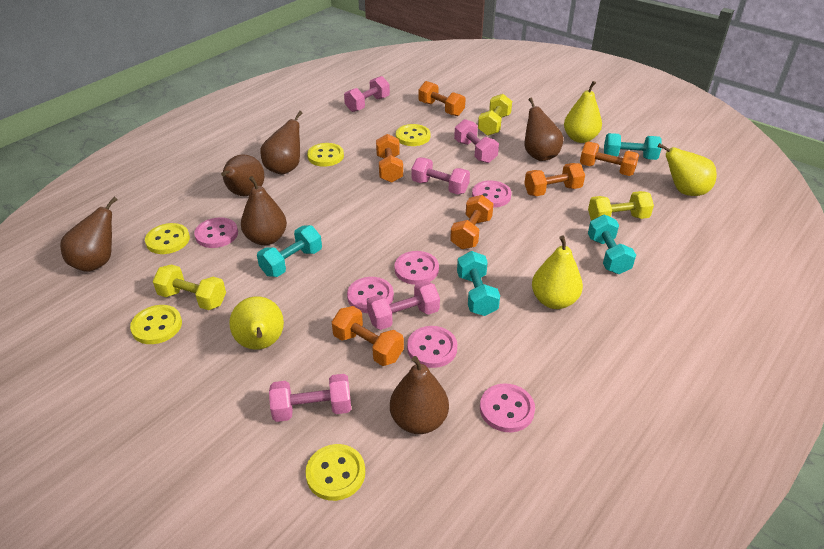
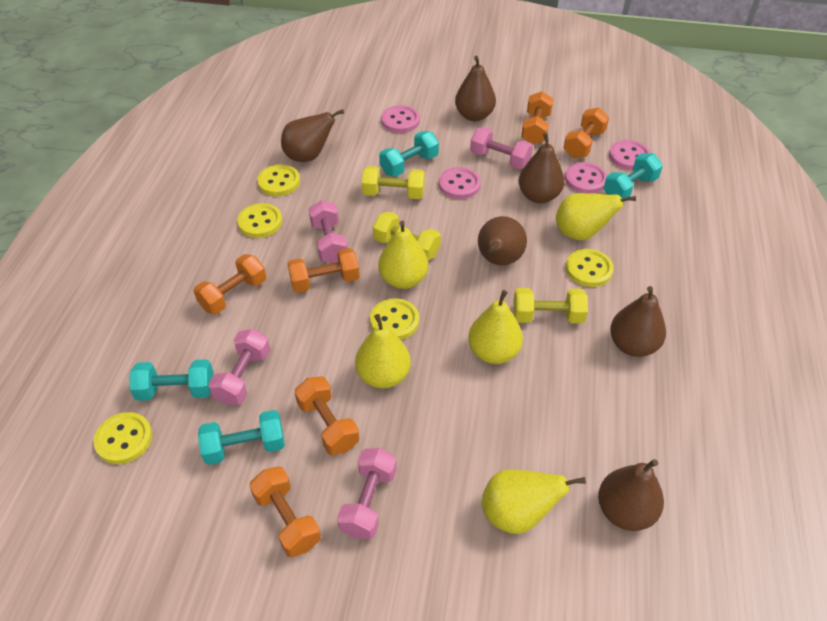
pink button: 6 -> 4
pink dumbbell: 5 -> 4
yellow pear: 4 -> 5

